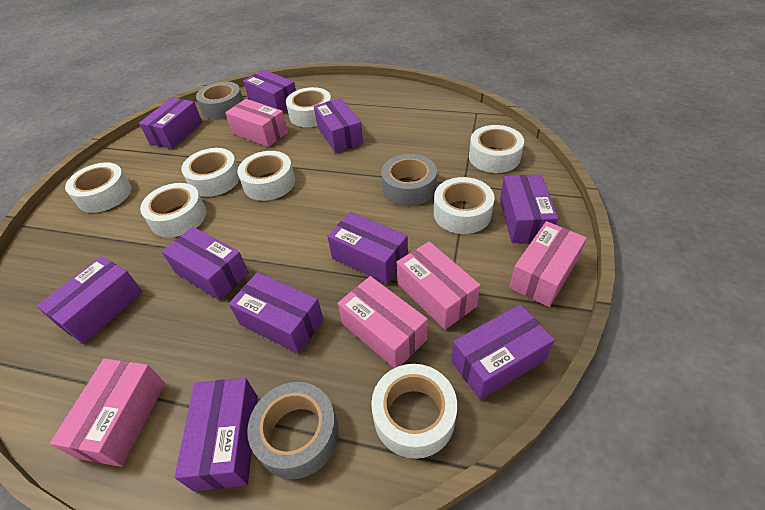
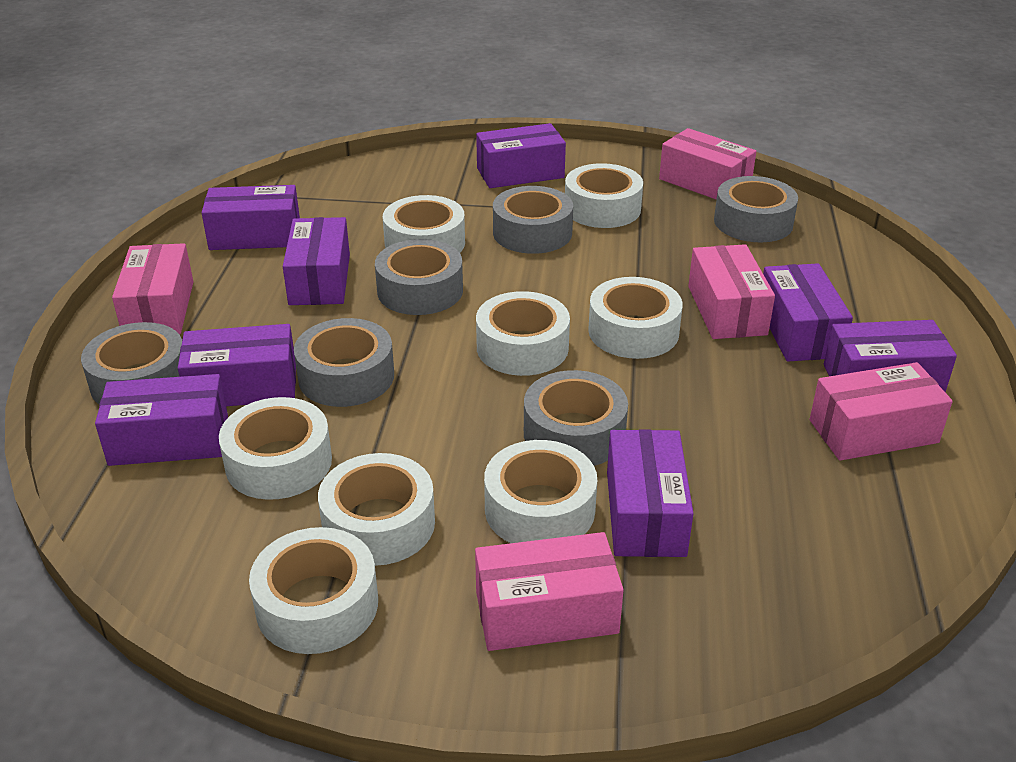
grey tape: 3 -> 6
purple box: 10 -> 8

